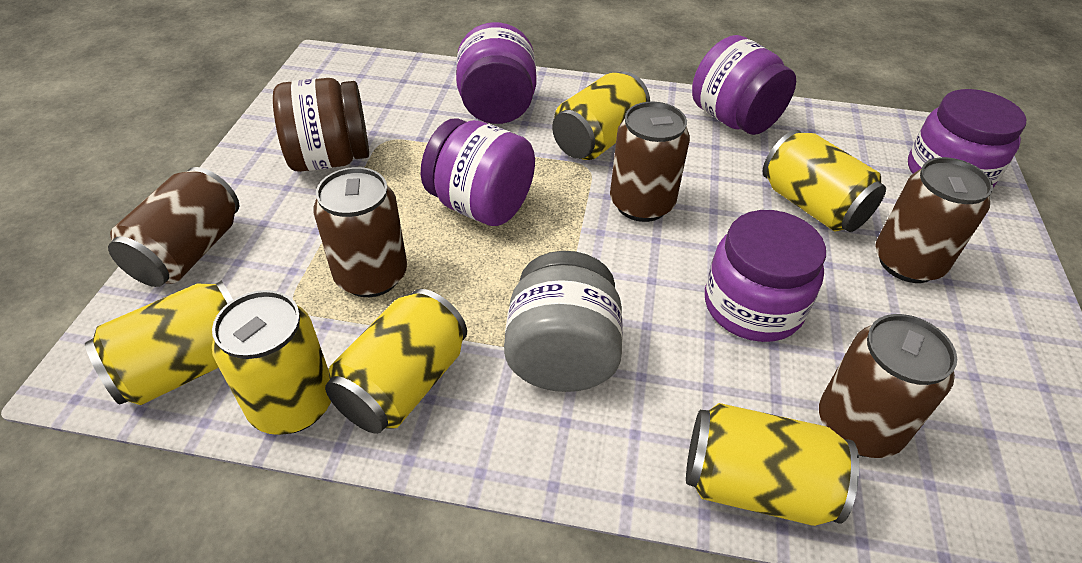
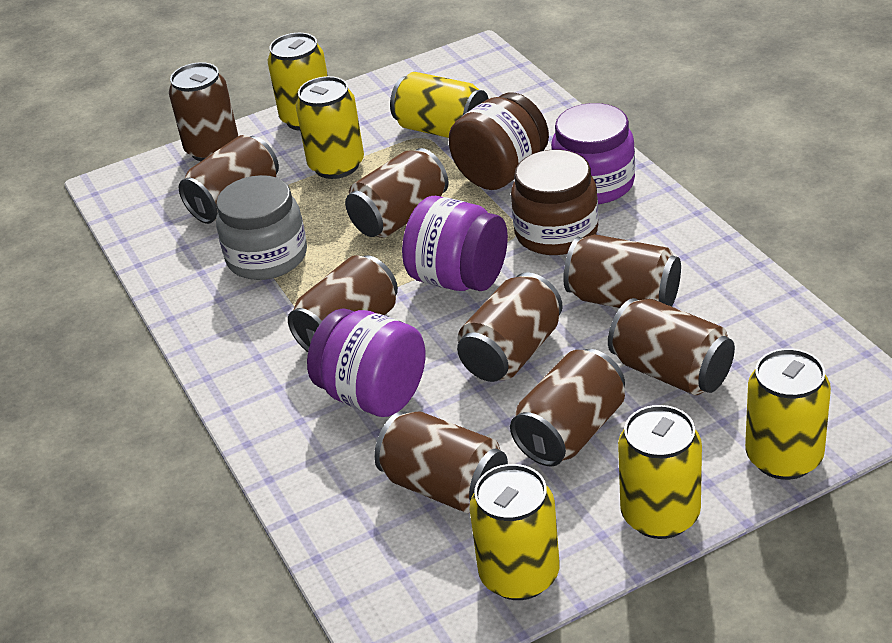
brown can: 5 -> 9
brown jar: 1 -> 2
purple jar: 5 -> 3

